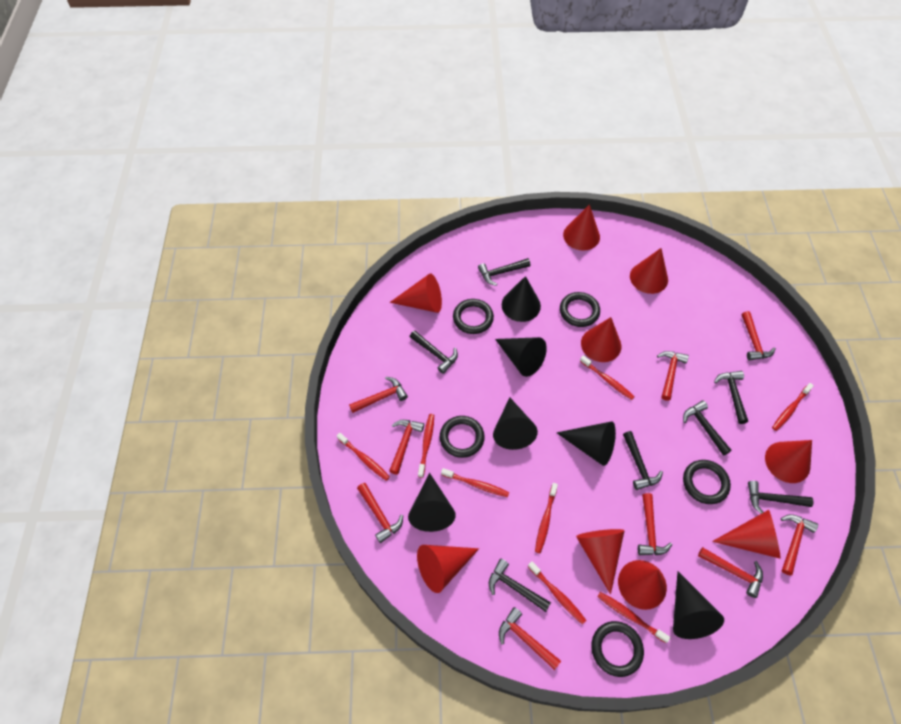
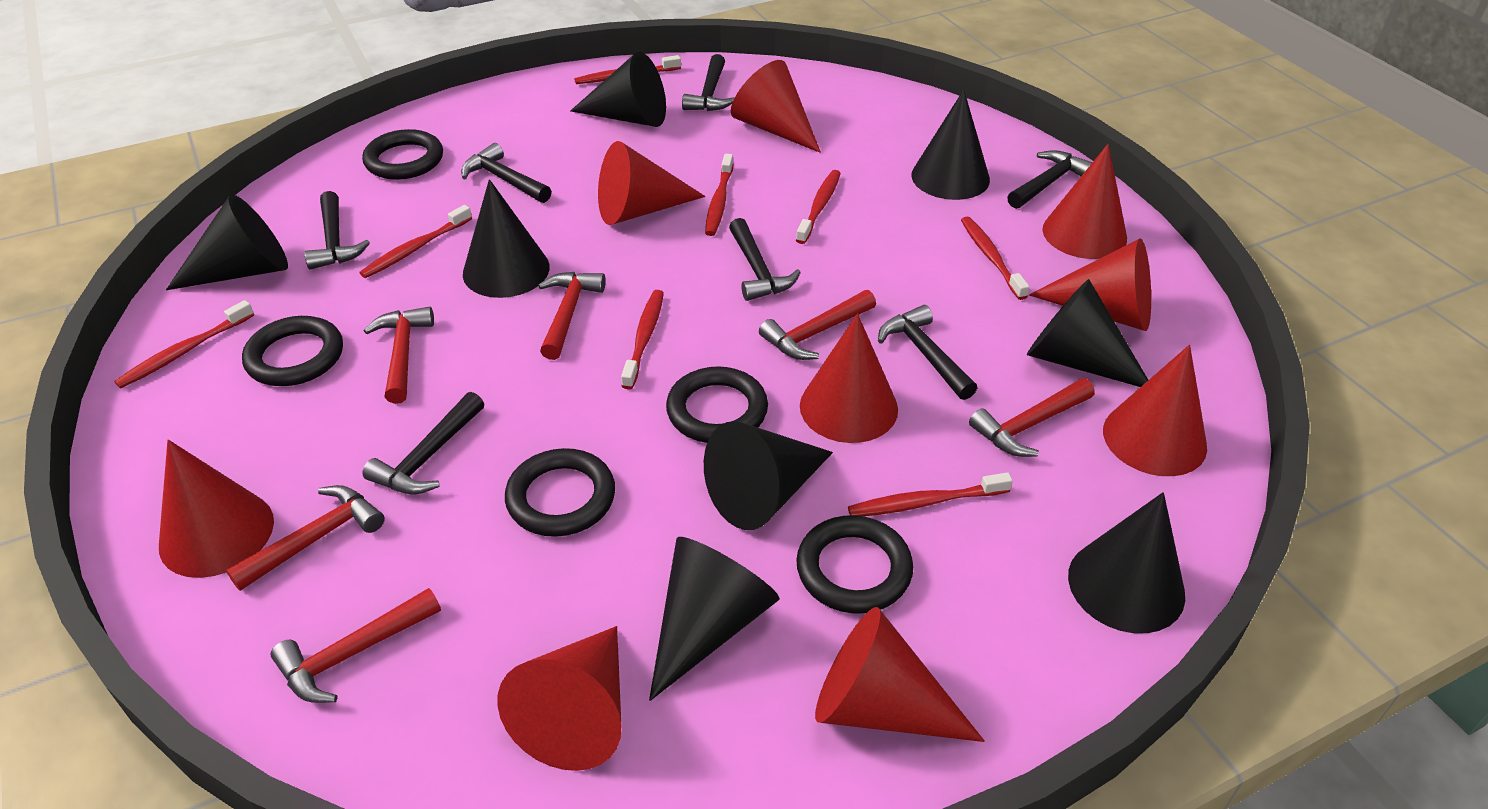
black cone: 6 -> 8
red hammer: 9 -> 6

